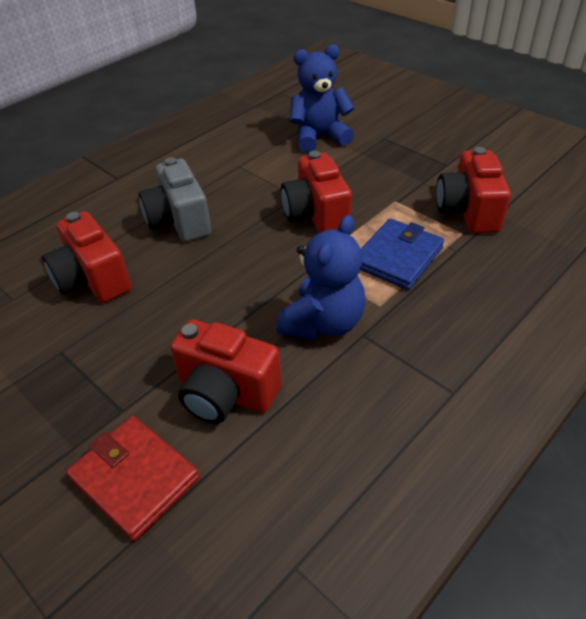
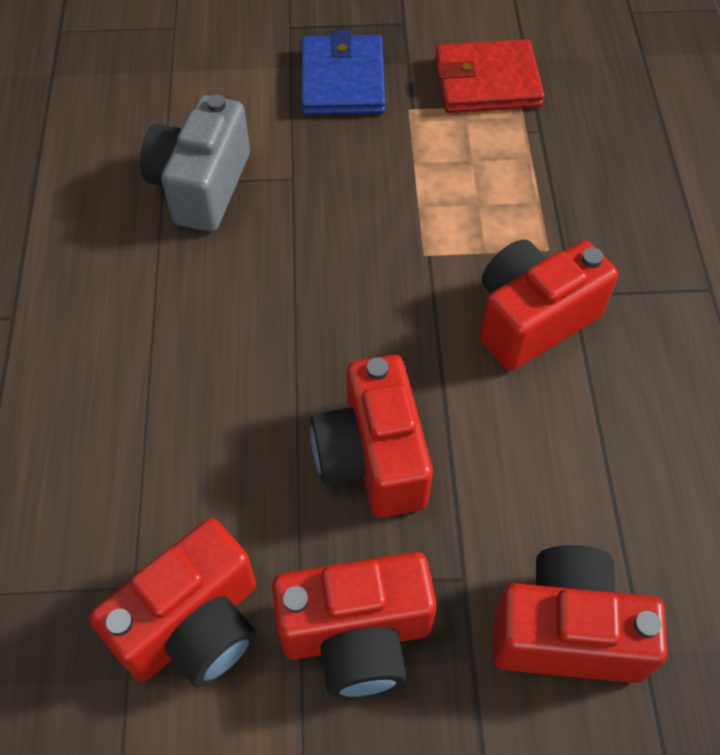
blue teddy bear: 2 -> 0
red camera: 4 -> 5

